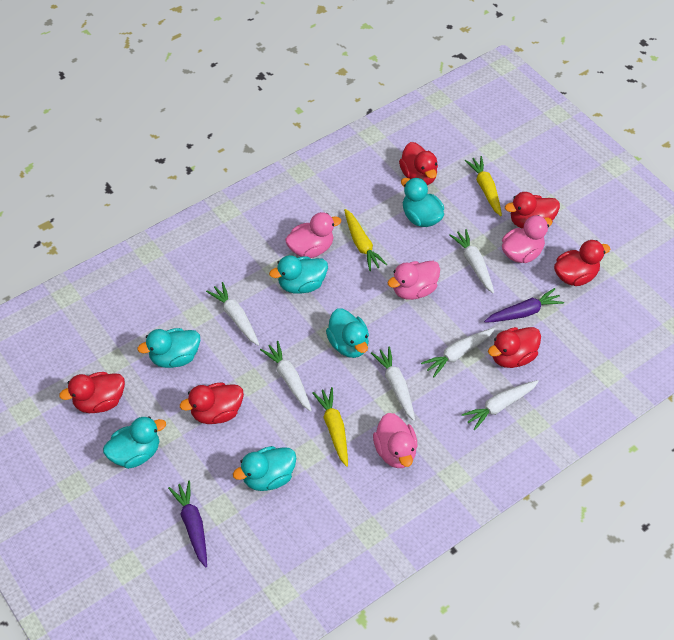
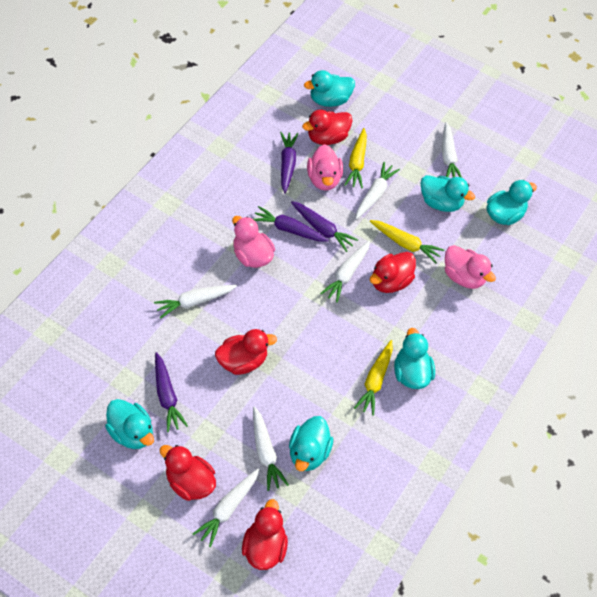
pink duck: 4 -> 3
purple carrot: 2 -> 4
red duck: 6 -> 5

